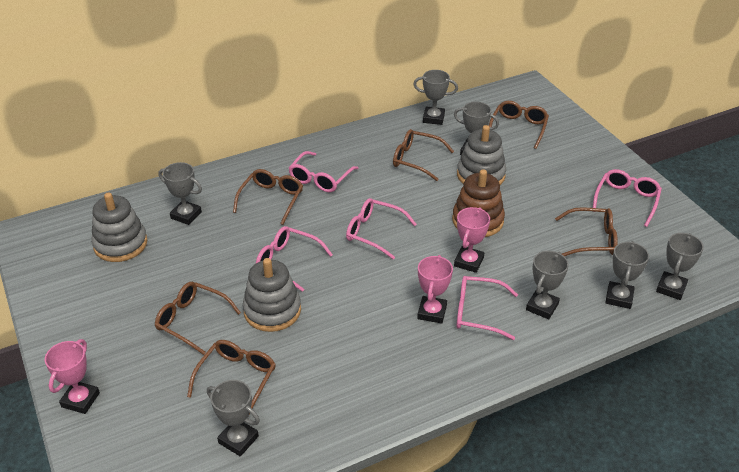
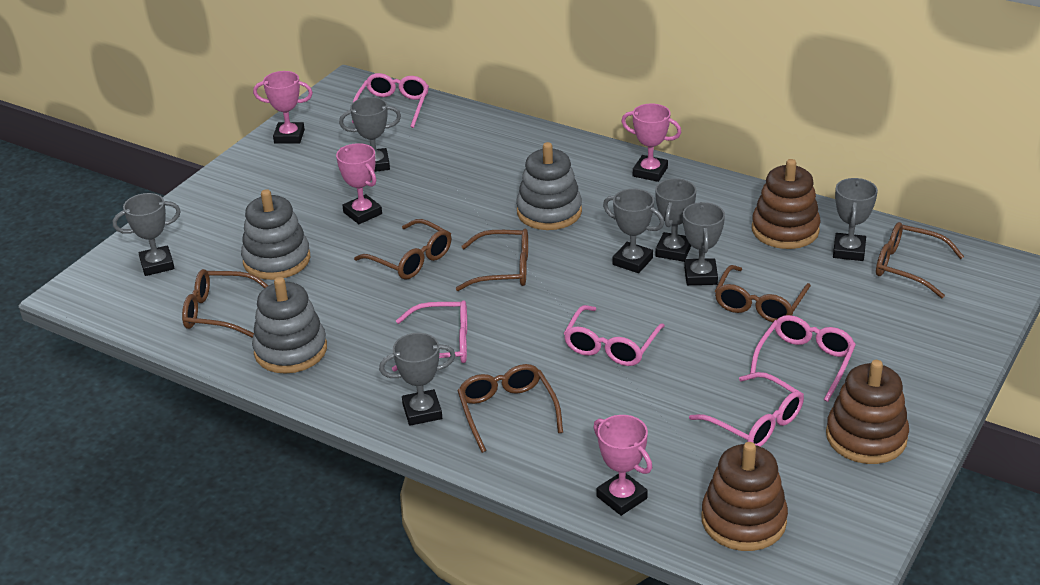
brown stacking toy: 1 -> 3
pink trophy: 3 -> 4

